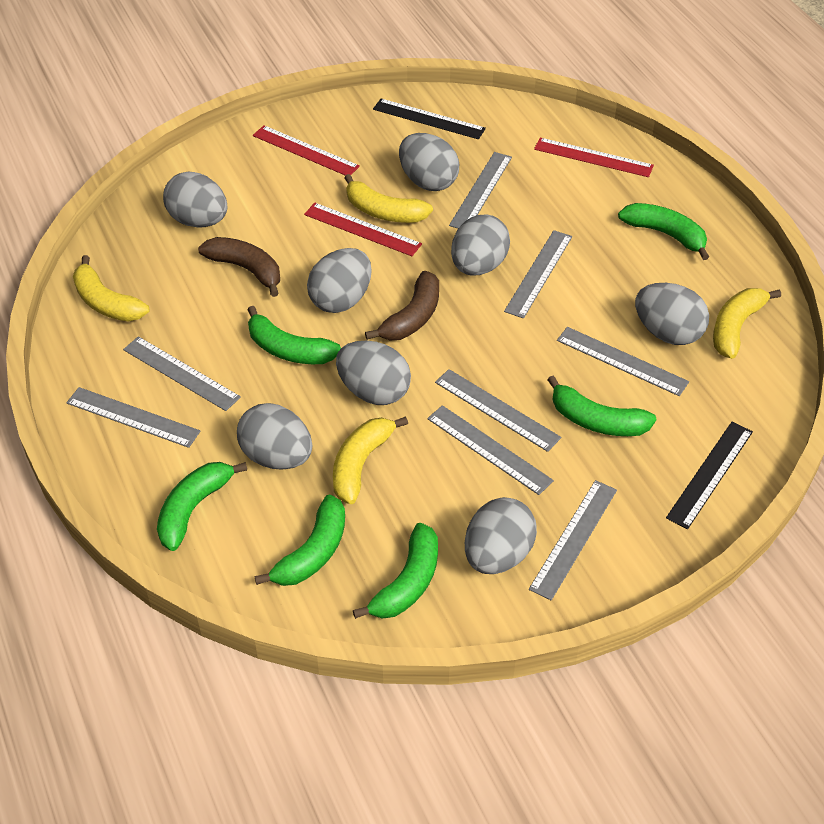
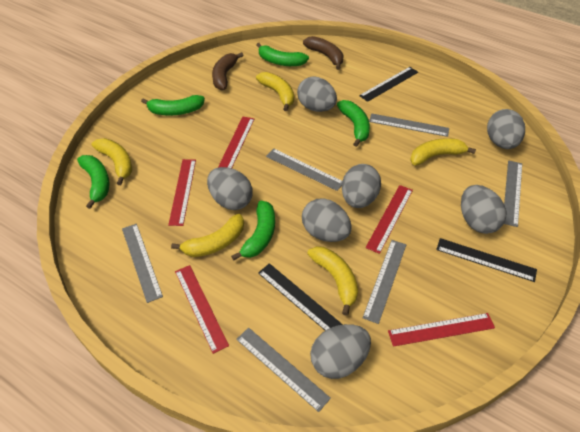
black ruler: 2 -> 3
green banana: 6 -> 5
grey egg: 8 -> 7
grey ruler: 8 -> 6
red ruler: 3 -> 5
yellow banana: 4 -> 5

